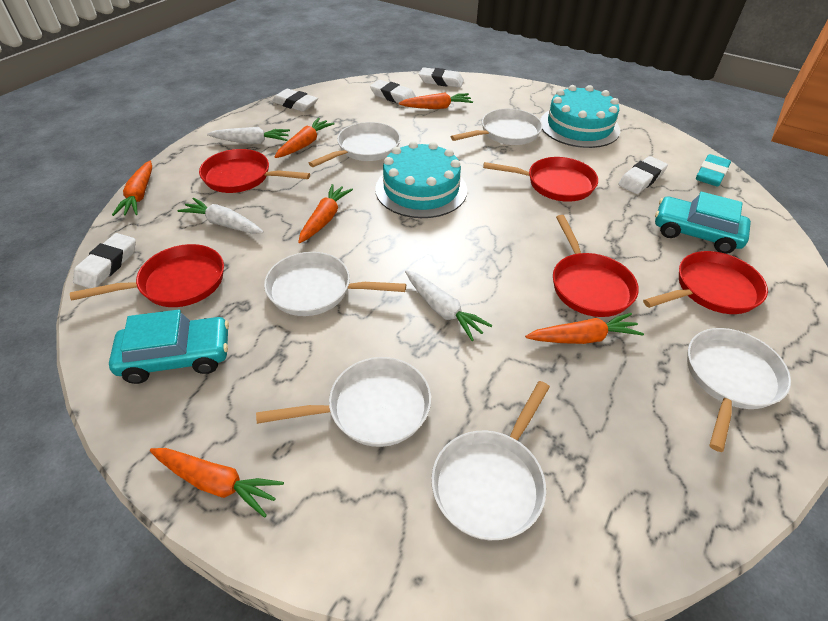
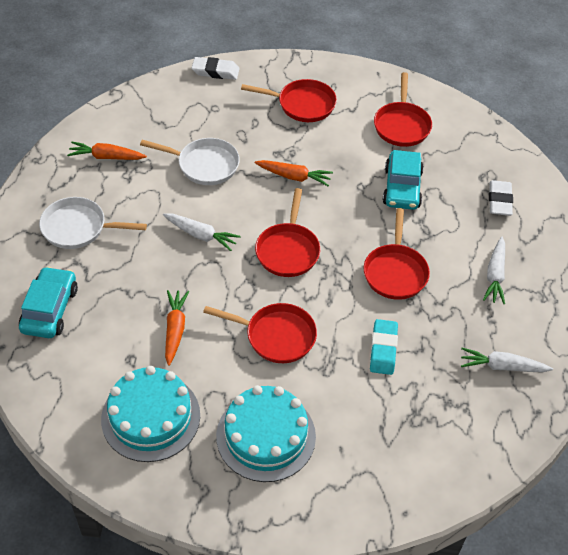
orange carrot: 6 -> 3
white eraser: 5 -> 2
white pan: 6 -> 2

